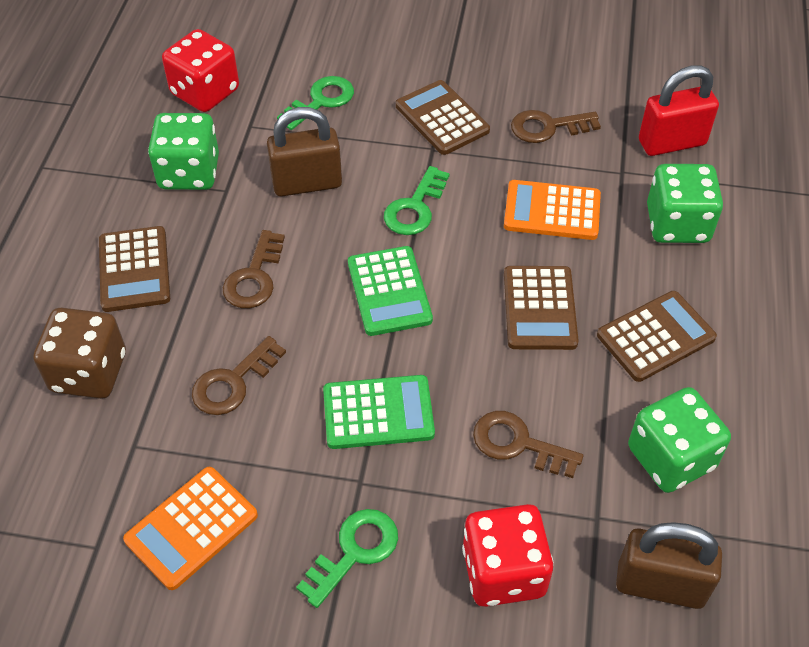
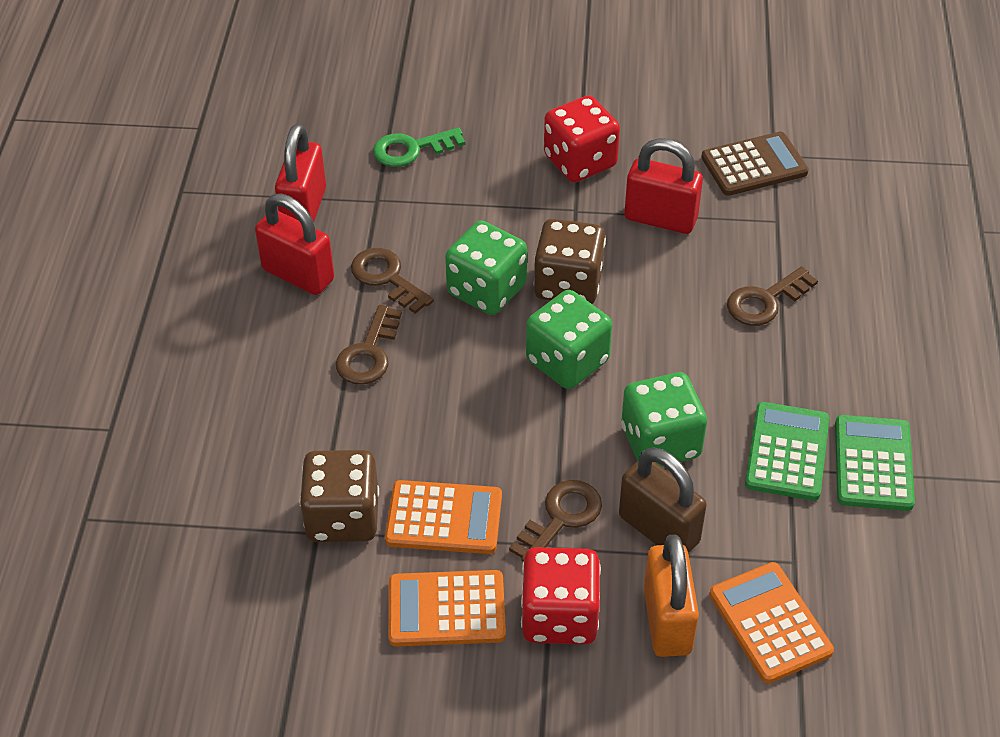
brown calculator: 4 -> 1
brown dice: 1 -> 2
brown padlock: 2 -> 1
green key: 3 -> 1
orange calculator: 2 -> 3
orange padlock: 0 -> 1
red padlock: 1 -> 3

